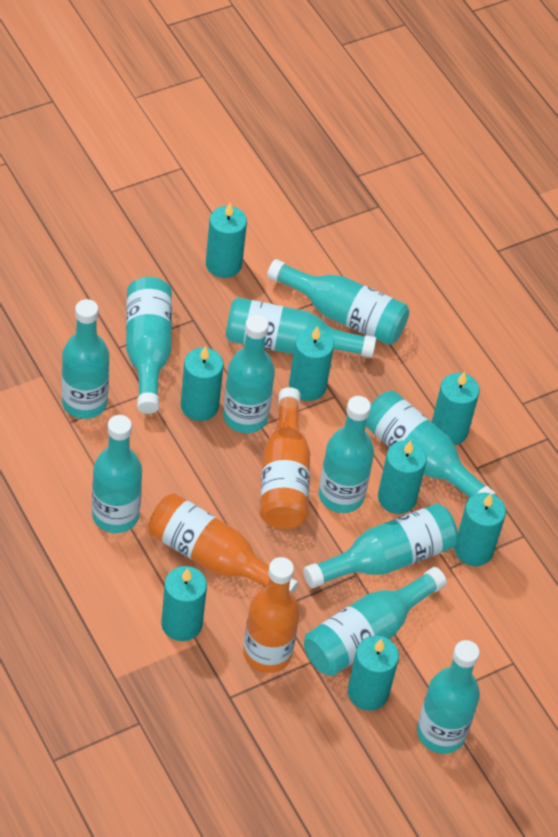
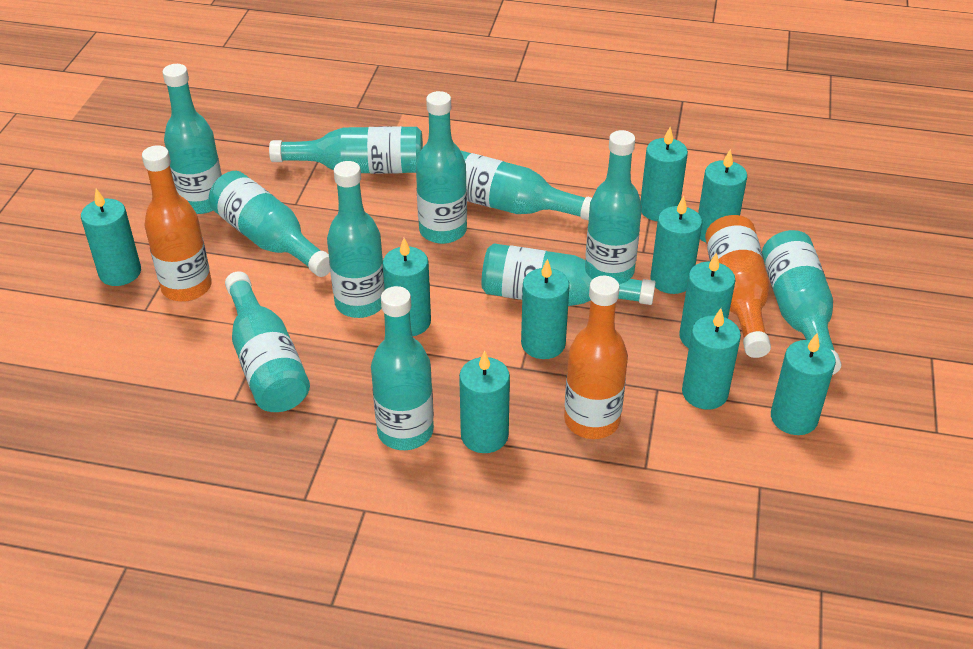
turquoise candle: 8 -> 10

